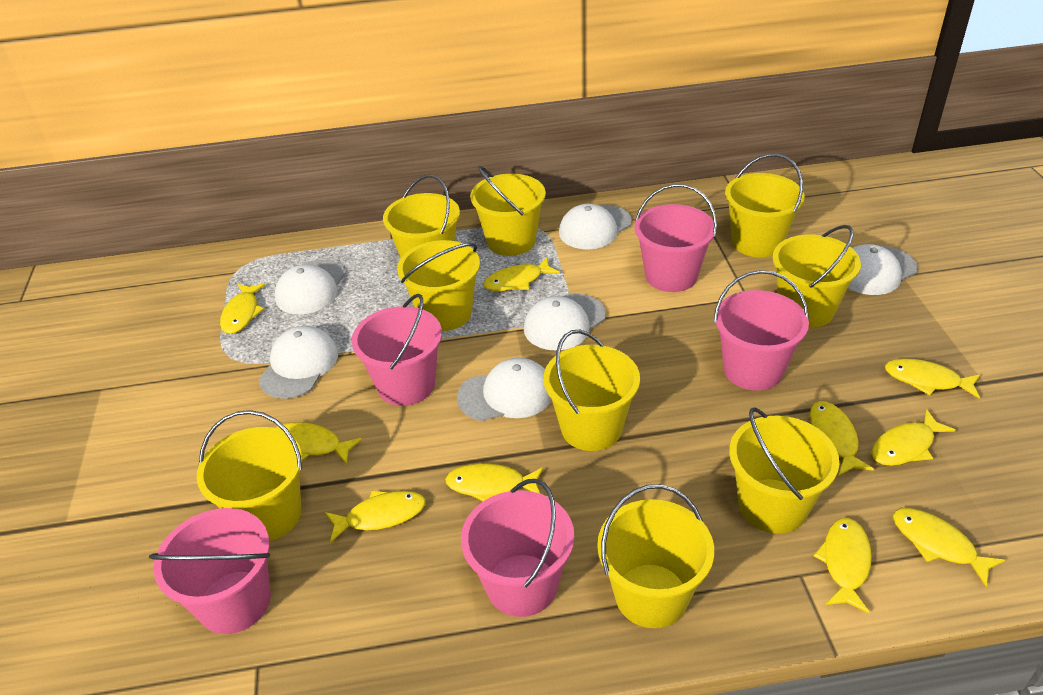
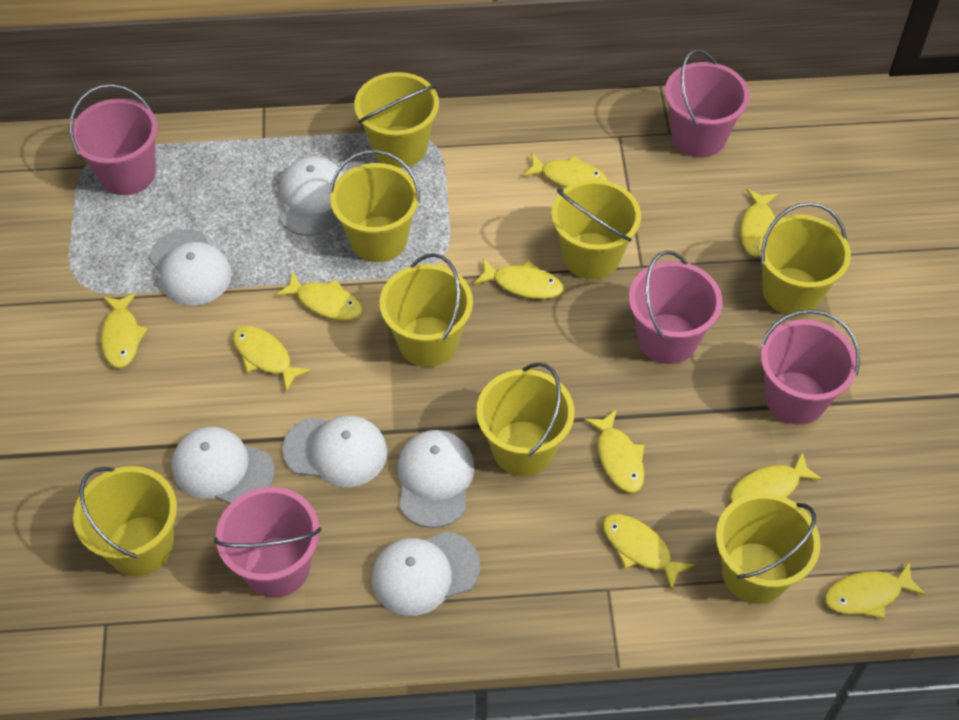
yellow bucket: 9 -> 8

